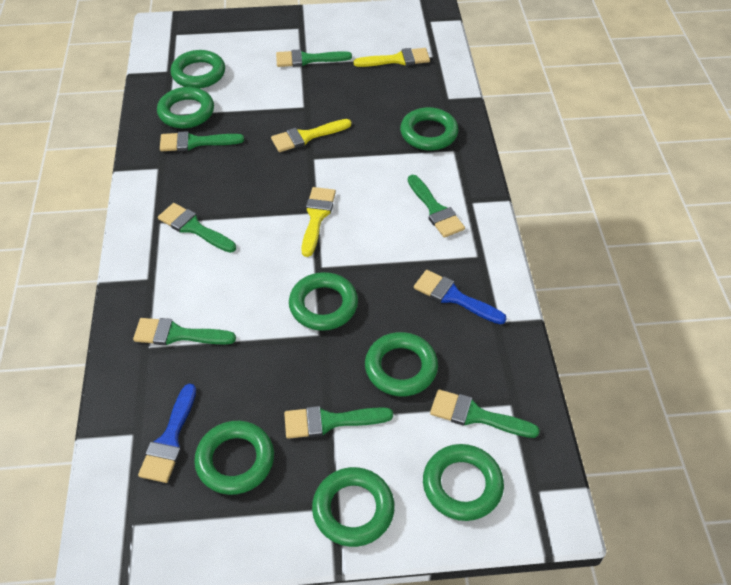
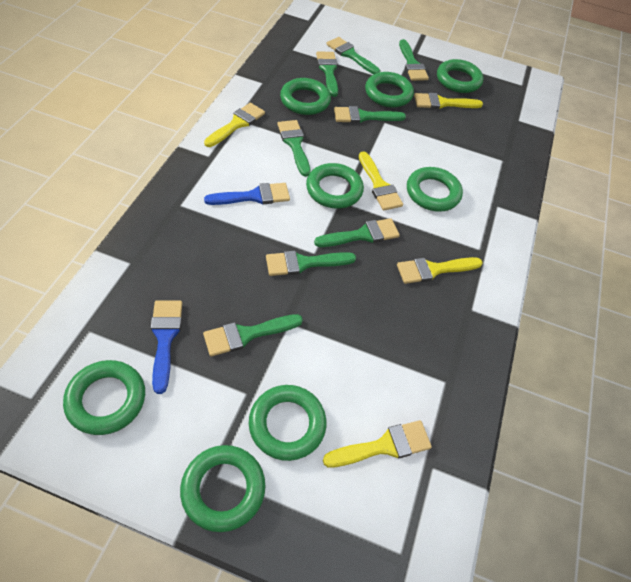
green brush: 7 -> 8
yellow brush: 3 -> 5

